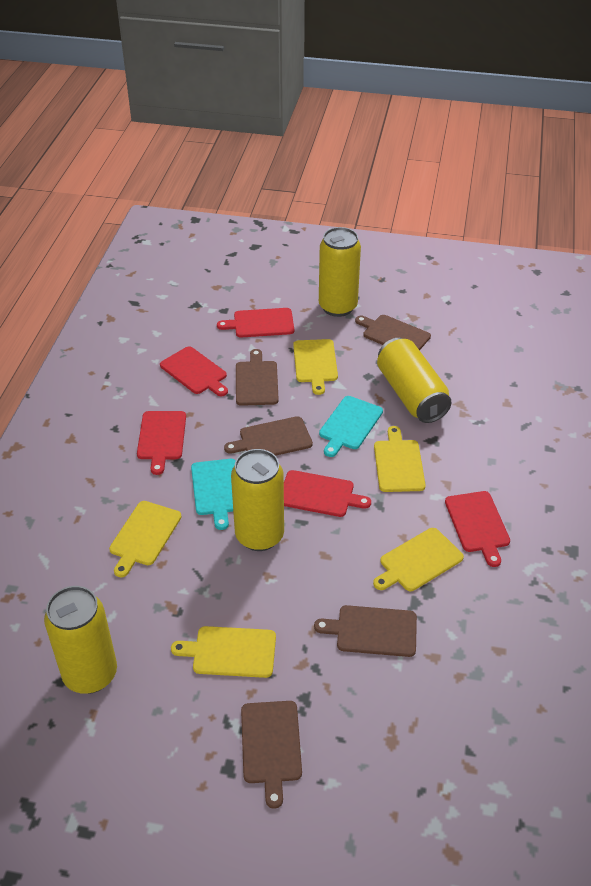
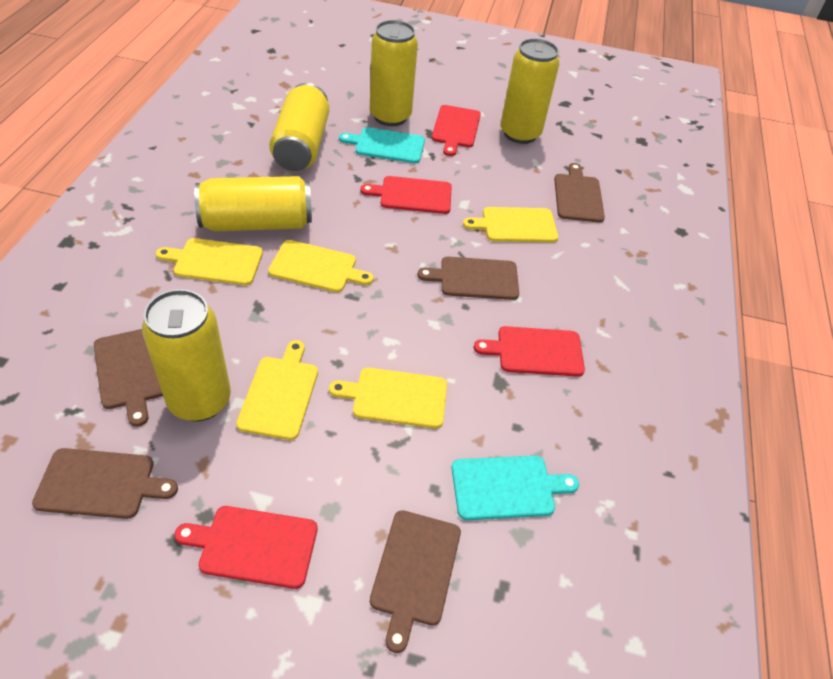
red cutting board: 5 -> 4
yellow can: 4 -> 5

